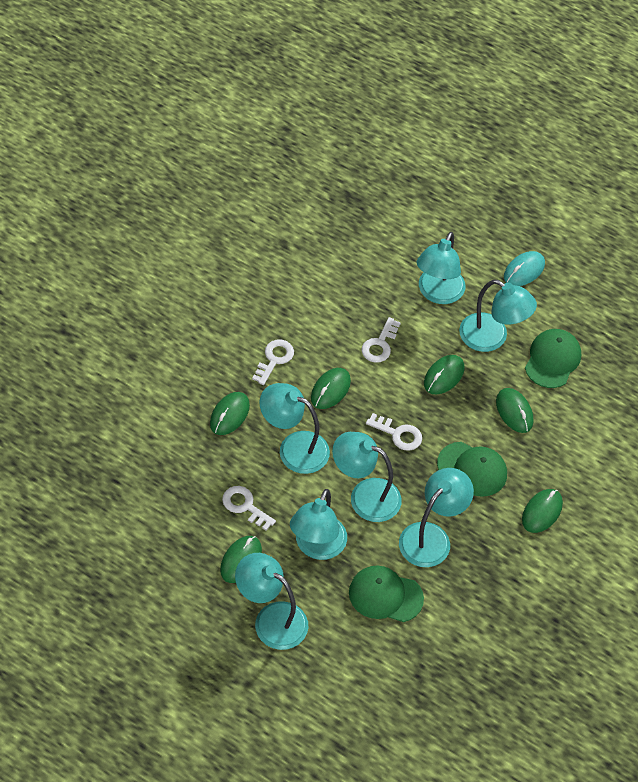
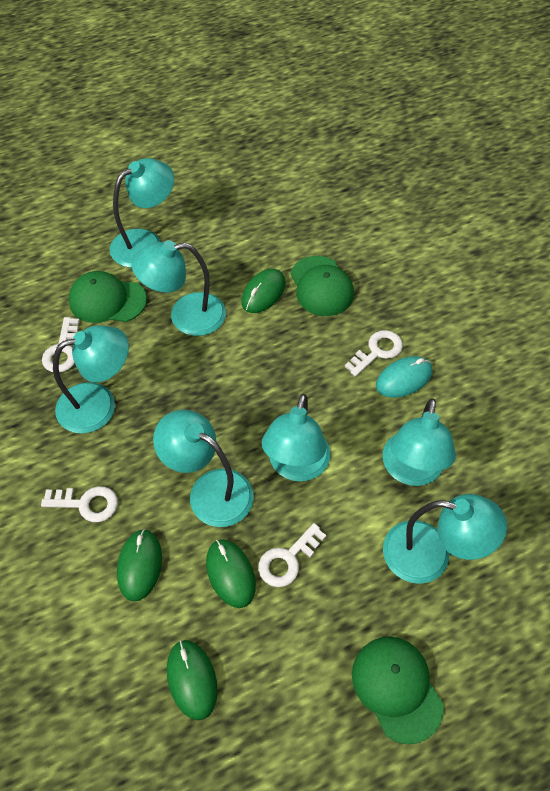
green mouse: 6 -> 4

